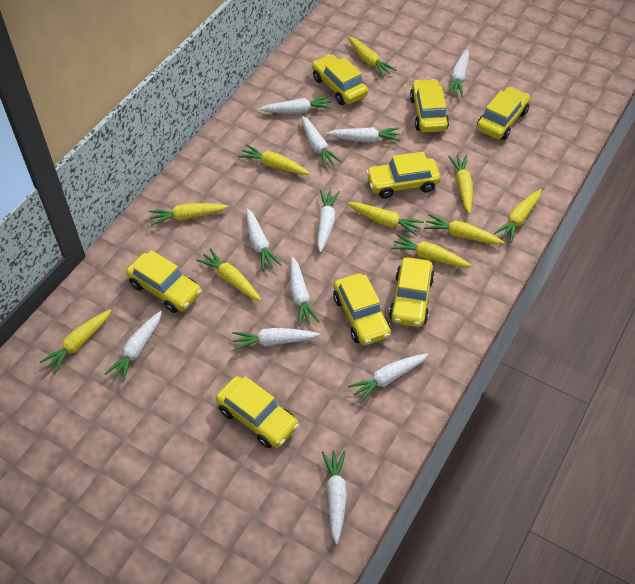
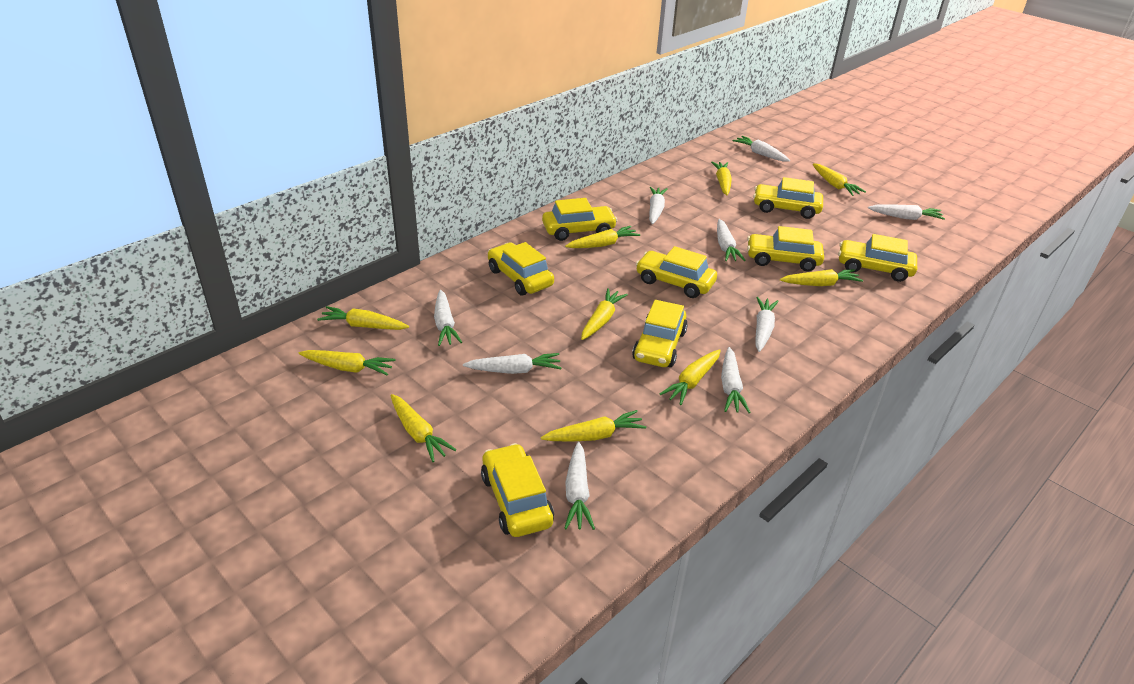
white carrot: 11 -> 9

